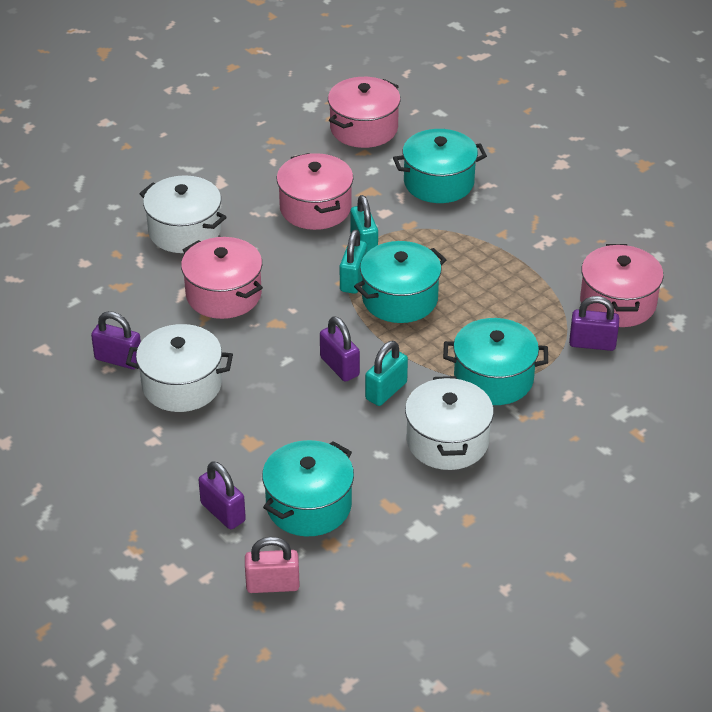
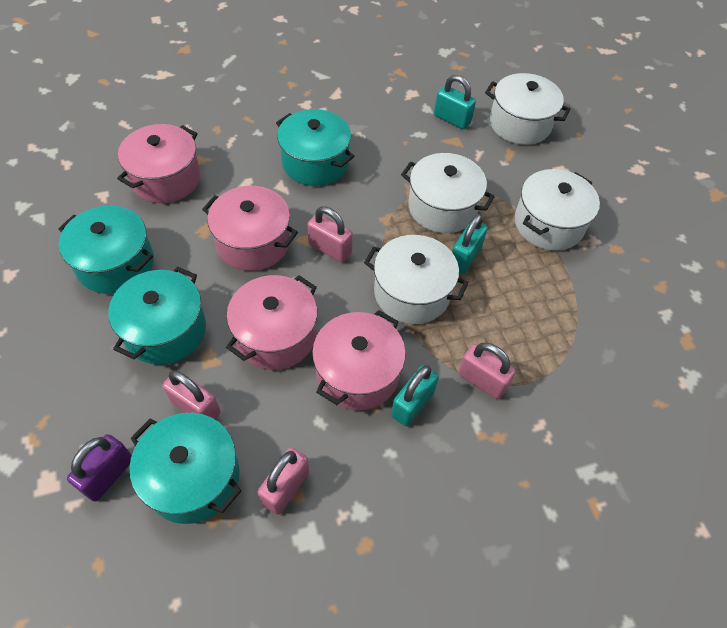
pink padlock: 1 -> 4
purple padlock: 4 -> 1
white pot: 3 -> 4

